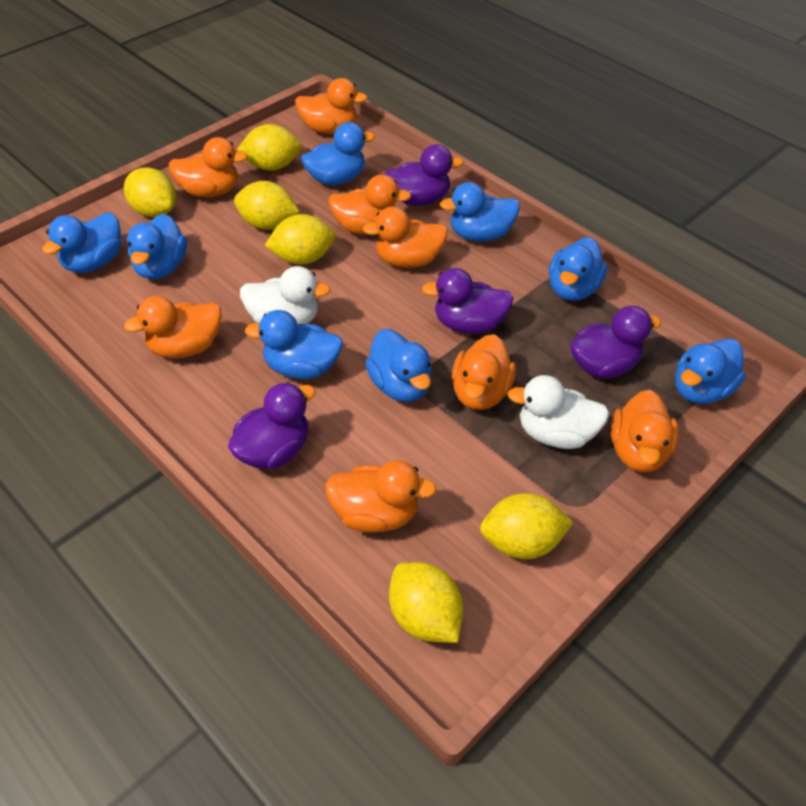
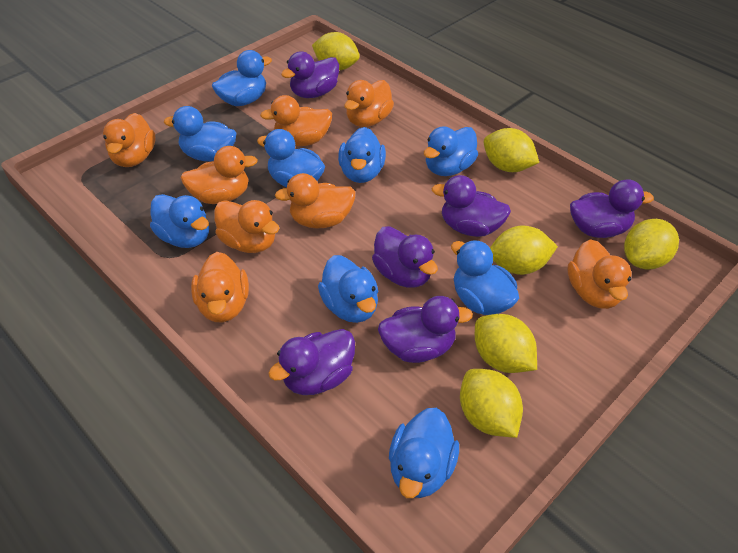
blue duck: 8 -> 9
purple duck: 4 -> 6
white duck: 2 -> 0

